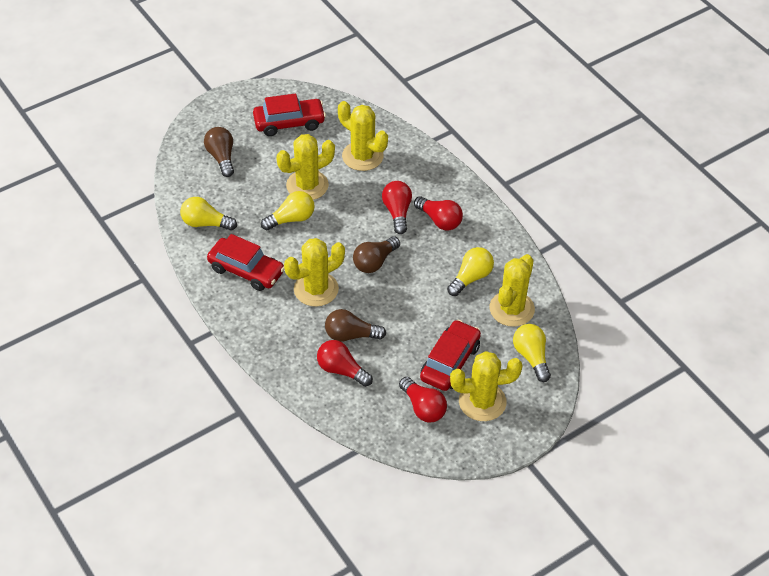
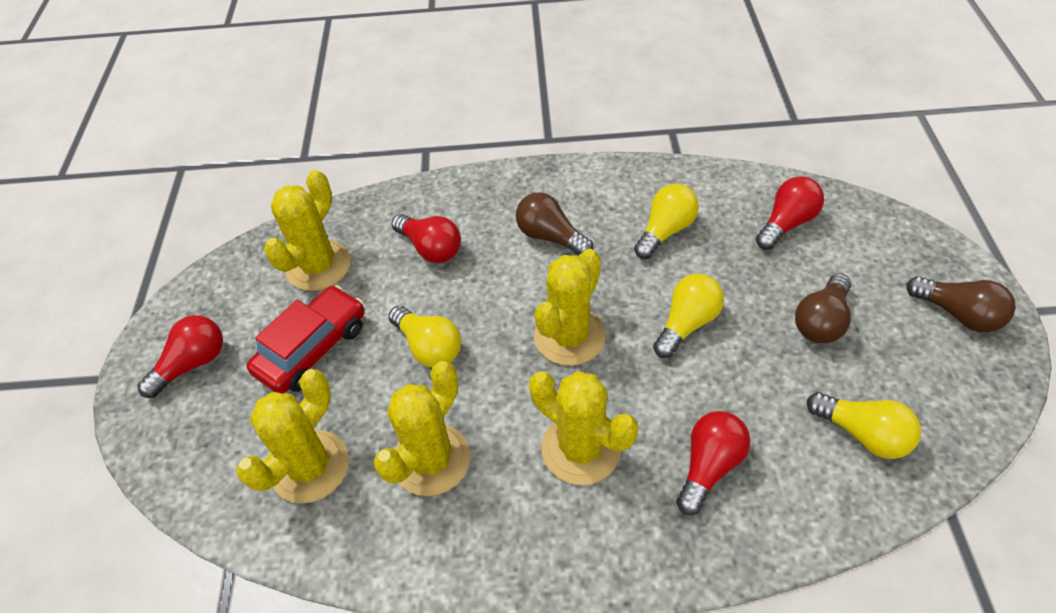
red car: 3 -> 1

